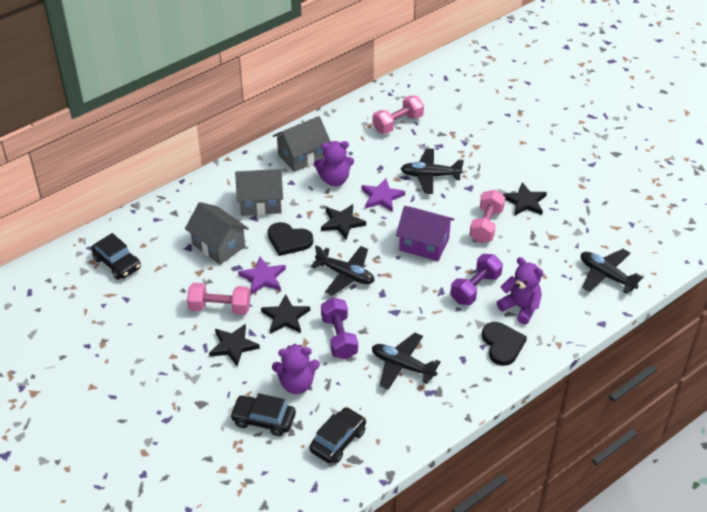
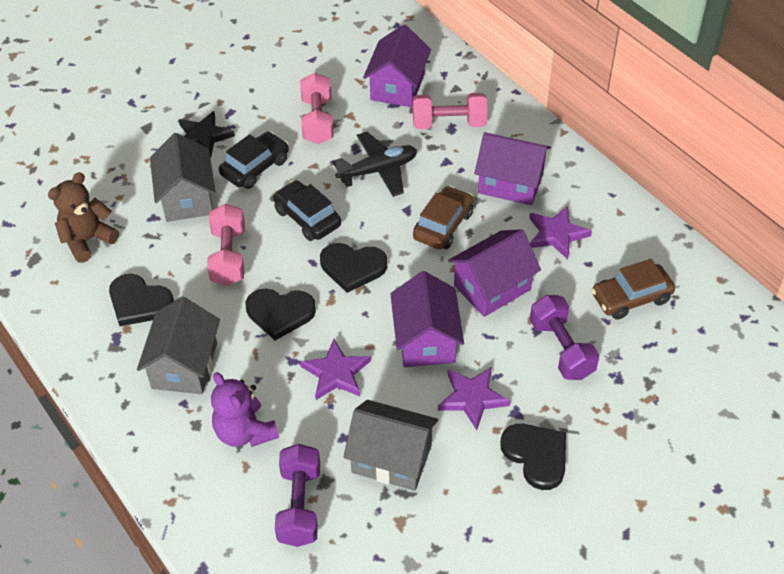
black car: 3 -> 2
black heart: 2 -> 4
black plane: 4 -> 1
black star: 4 -> 1
brown car: 0 -> 2
brown teddy bear: 0 -> 1
purple house: 1 -> 4
purple star: 2 -> 3
purple teddy bear: 3 -> 1

